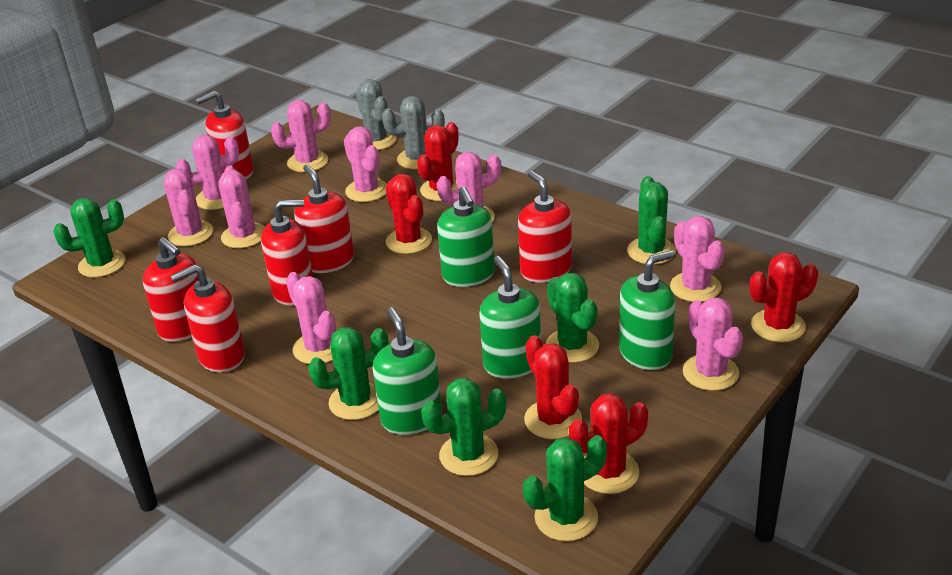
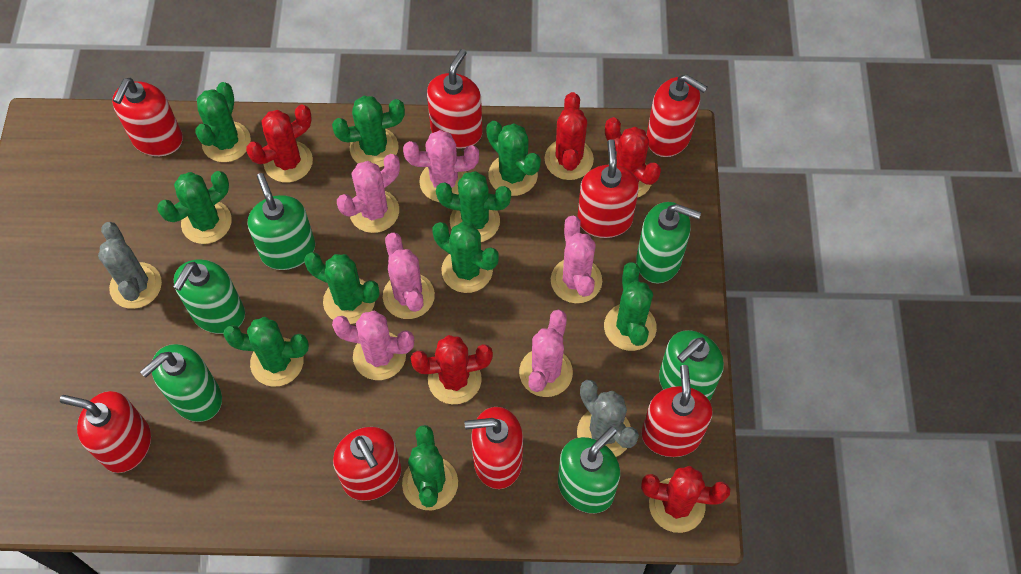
green cactus: 6 -> 10
green soap dispenser: 4 -> 6
pink cactus: 9 -> 6
red soap dispenser: 6 -> 8

